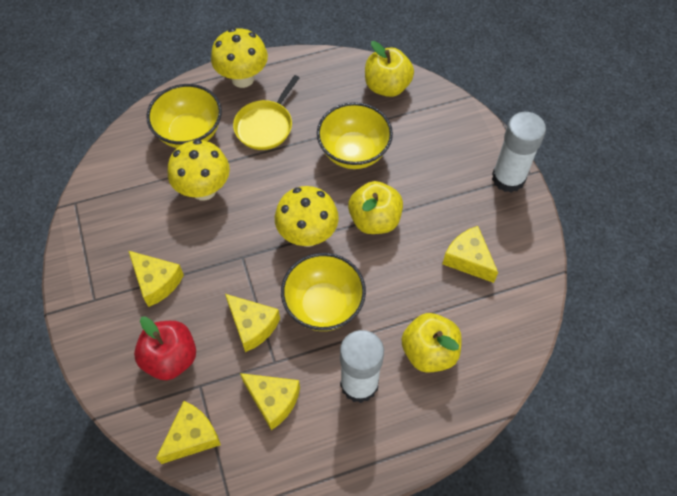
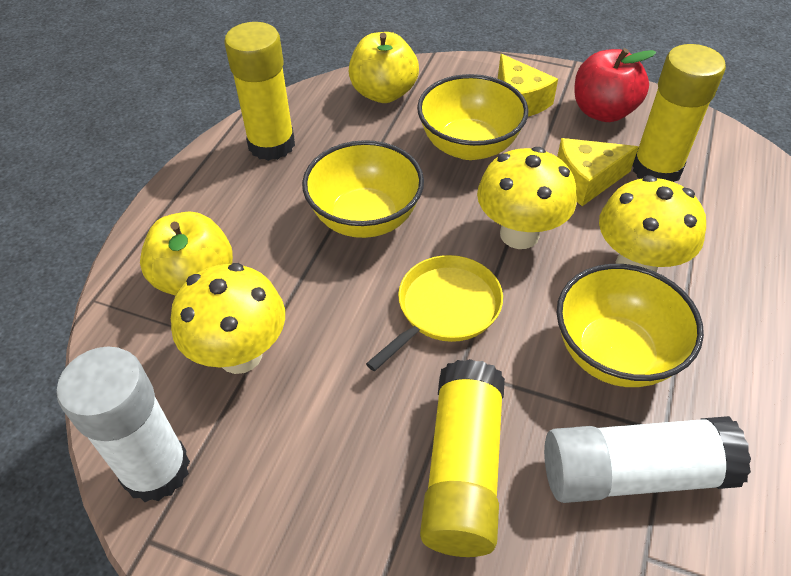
yellow apple: 3 -> 2
yellow cheese: 5 -> 2
yellow glue stick: 0 -> 3

